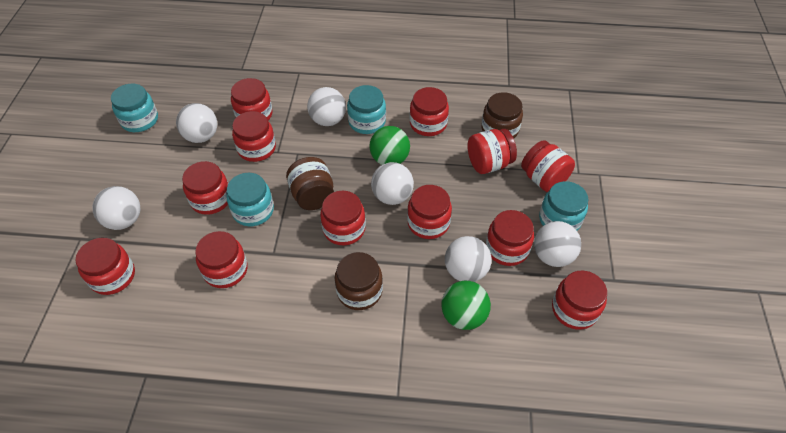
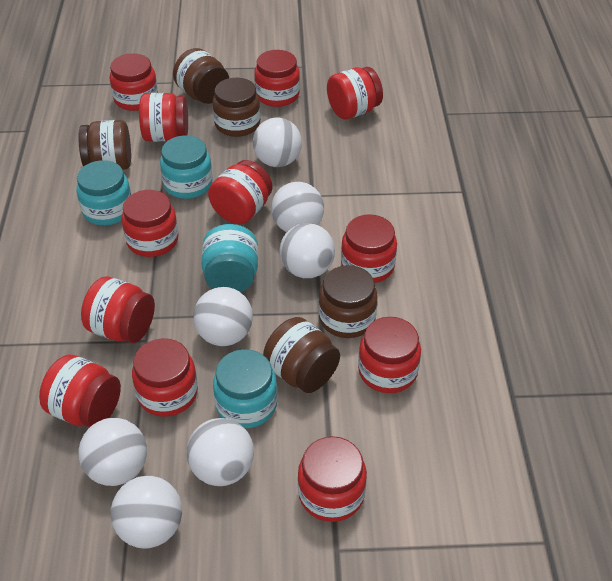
brown jar: 3 -> 5
green ball: 2 -> 0
white ball: 6 -> 7

